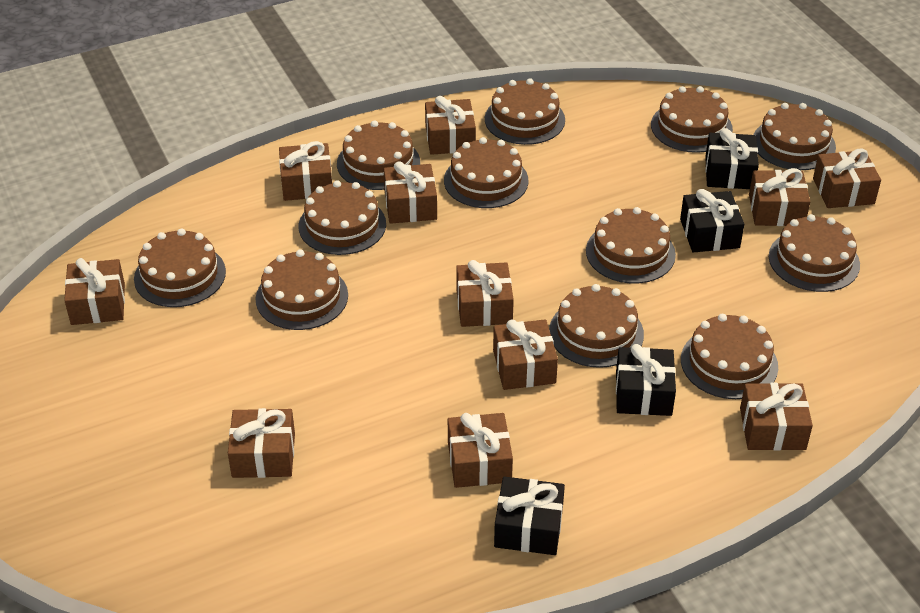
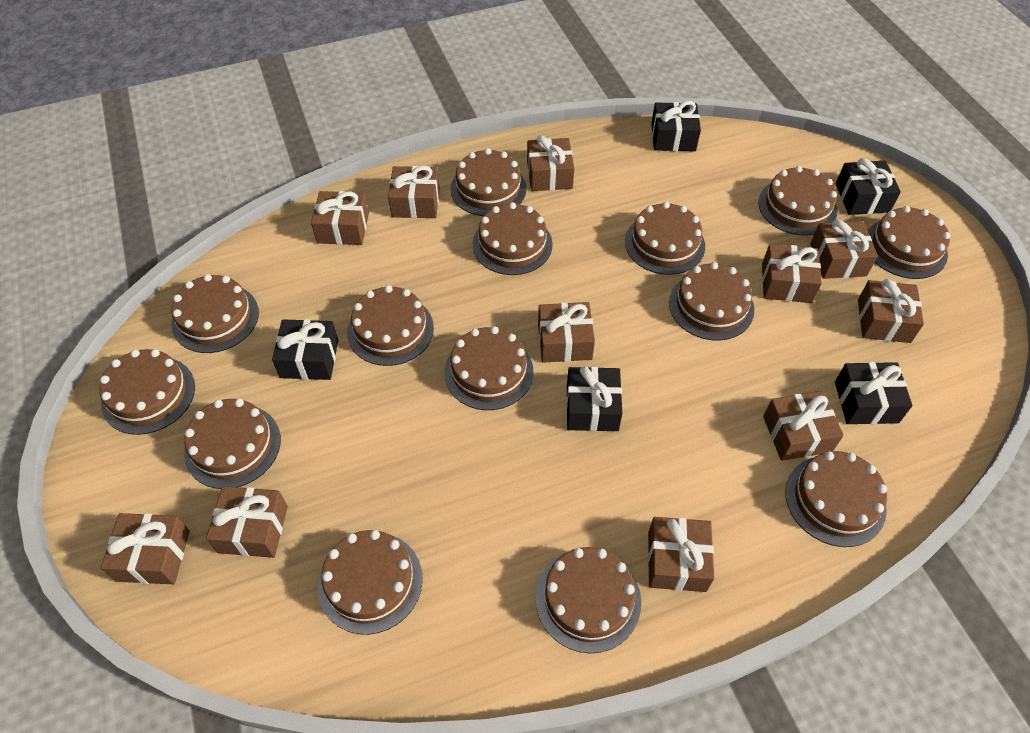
black gift: 4 -> 5
brown cake: 12 -> 14

